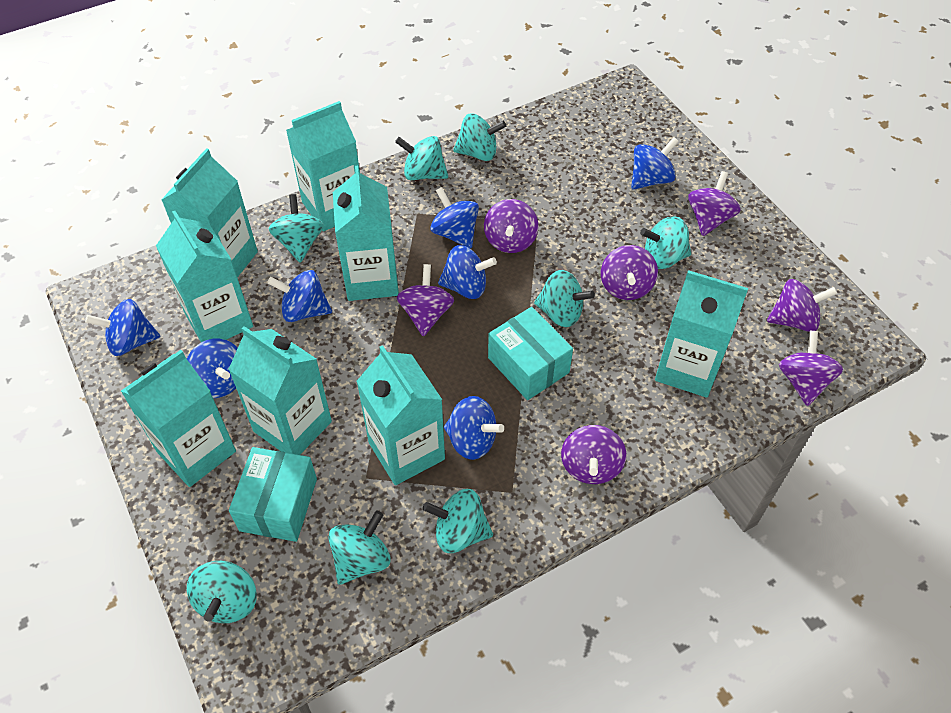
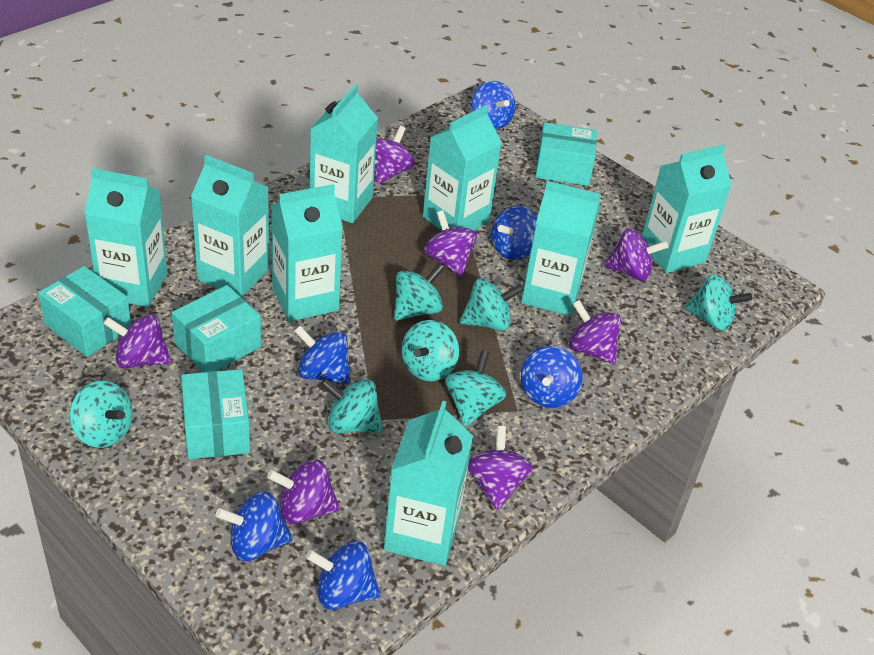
blue spinning top: 7 -> 6
turquoise box: 2 -> 4
turquoise spinning top: 8 -> 7

